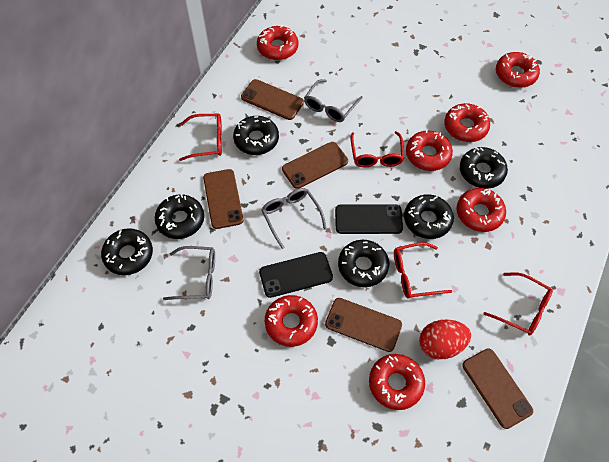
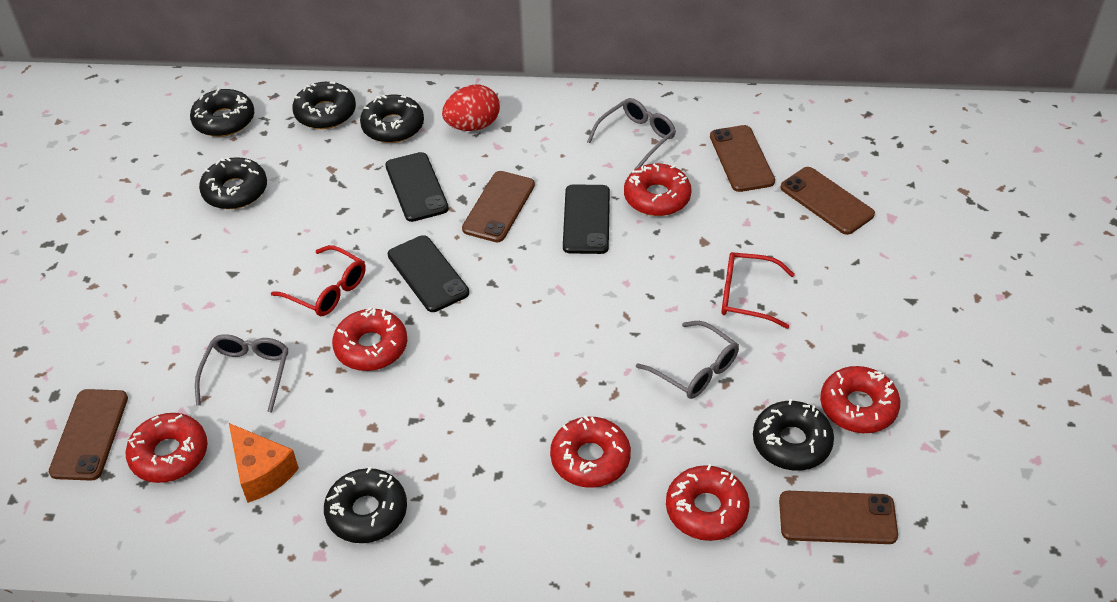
black phone: 2 -> 3
orange cheese: 0 -> 1
red donut: 7 -> 6
red glasses: 4 -> 2

